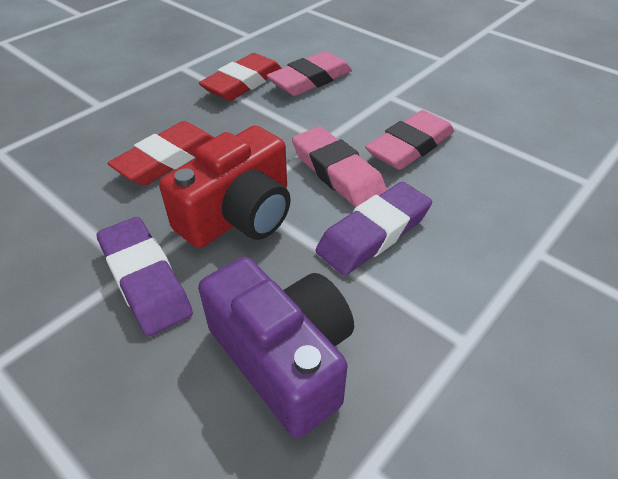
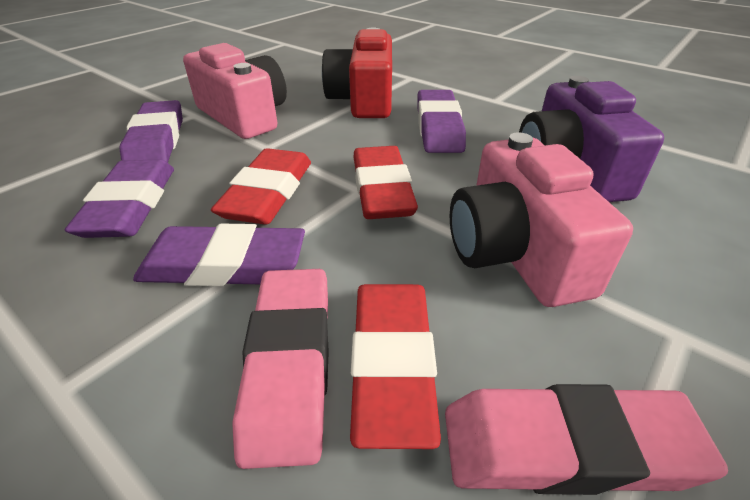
pink camera: 0 -> 2
pink eraser: 3 -> 2
purple eraser: 2 -> 4
red eraser: 2 -> 3

